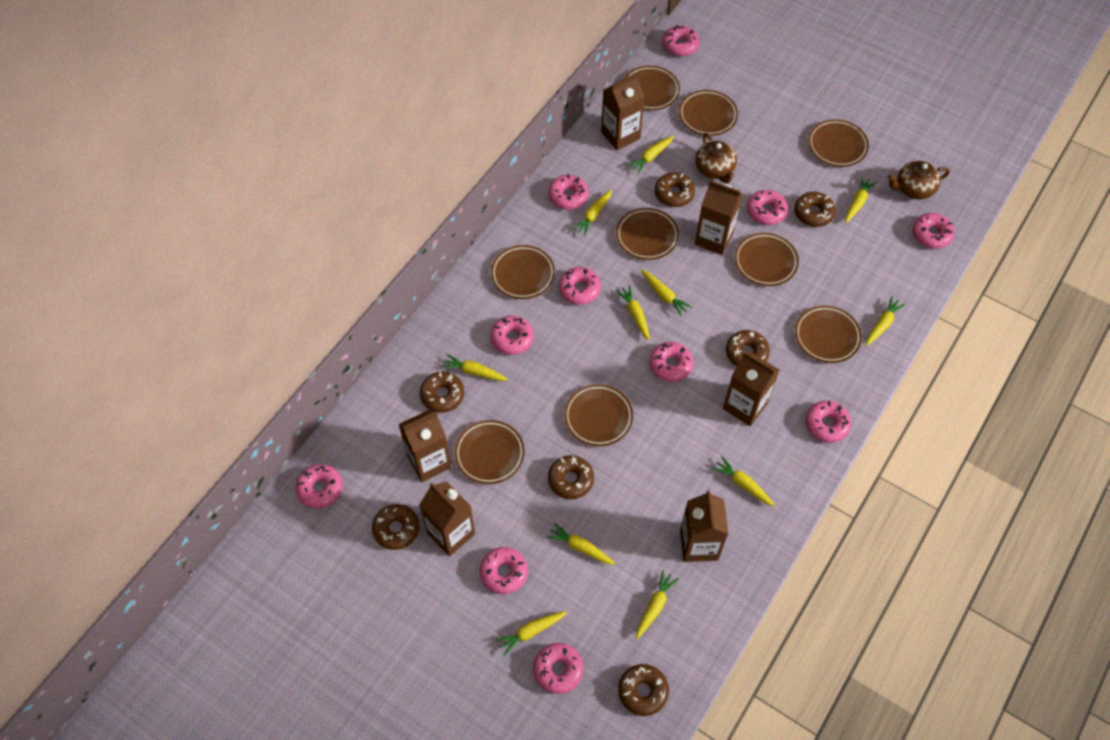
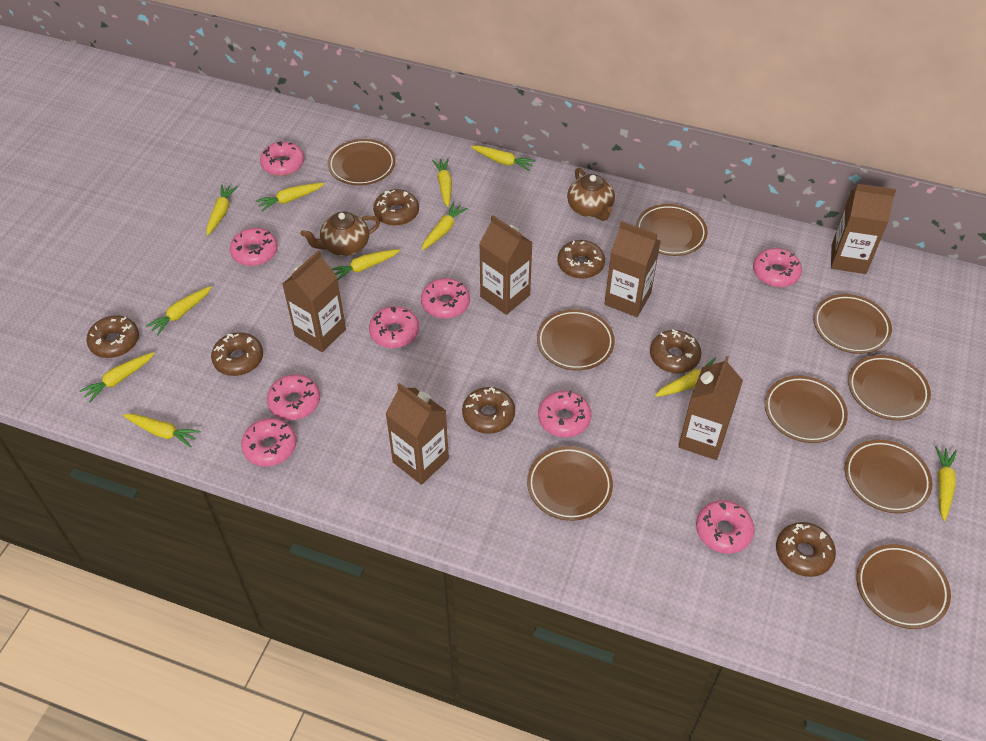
pink donut: 11 -> 9

